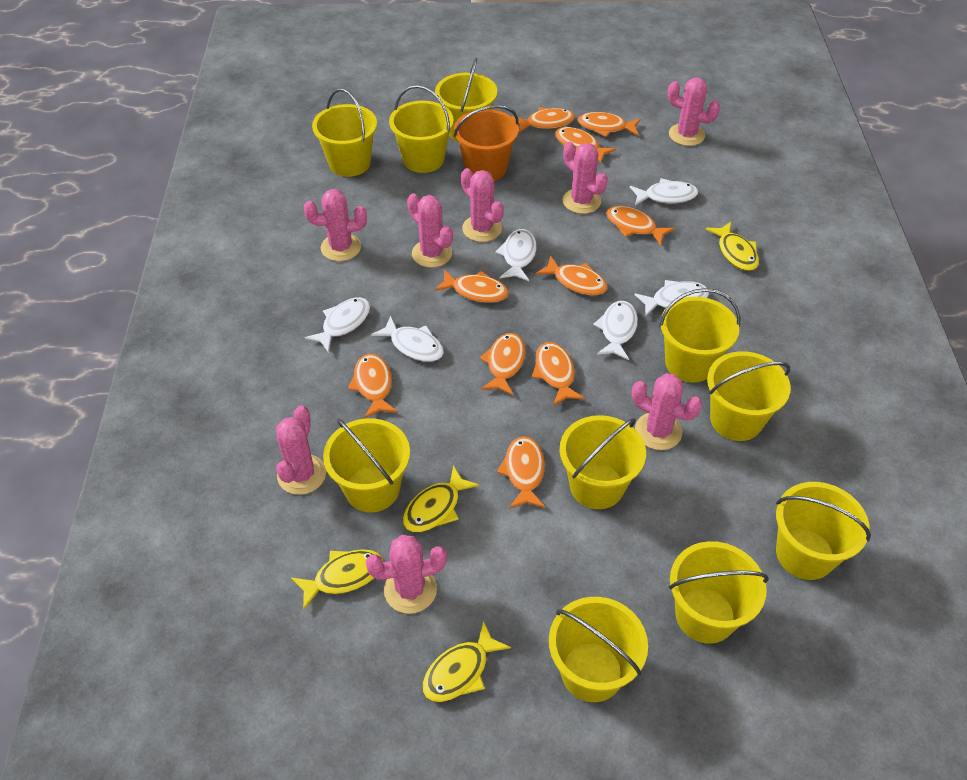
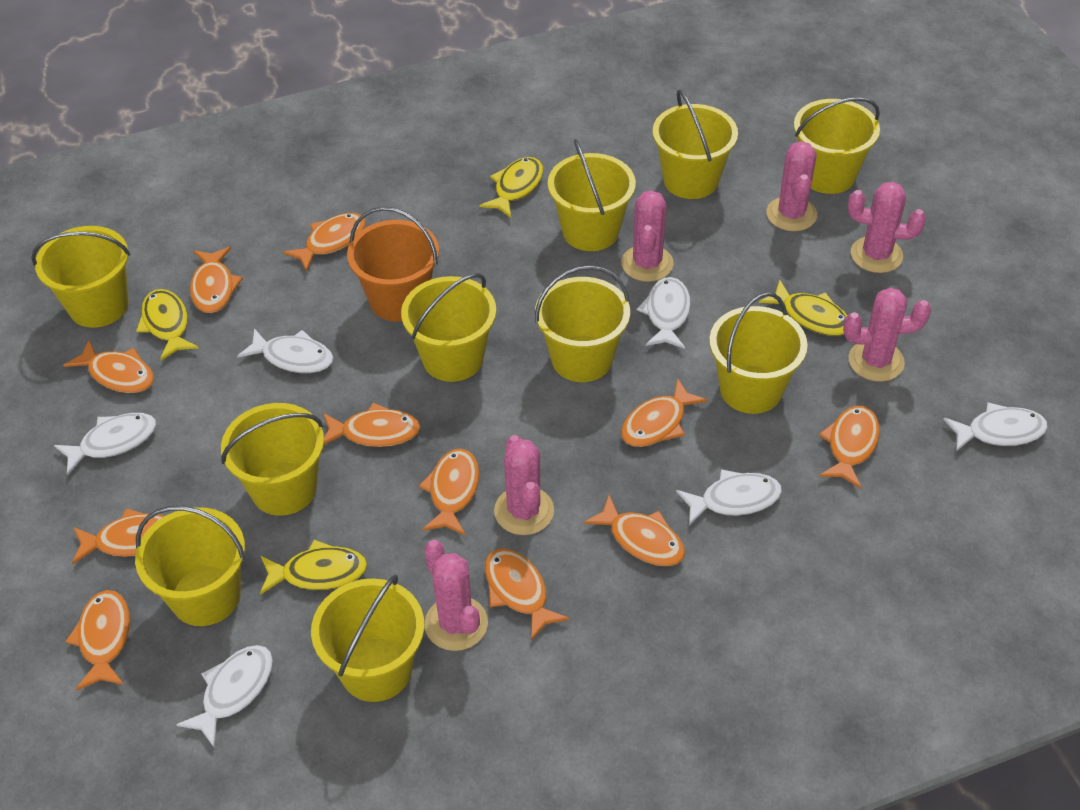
orange fish: 10 -> 11
pink cactus: 8 -> 6

